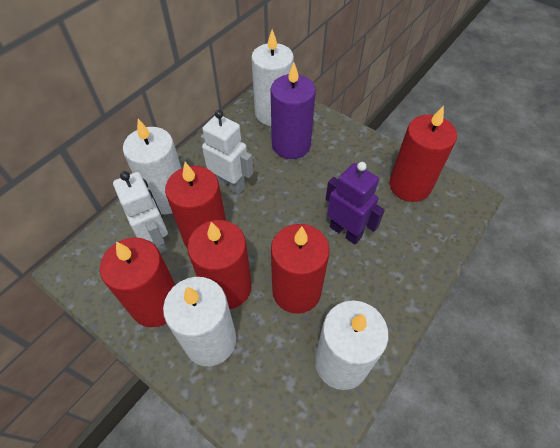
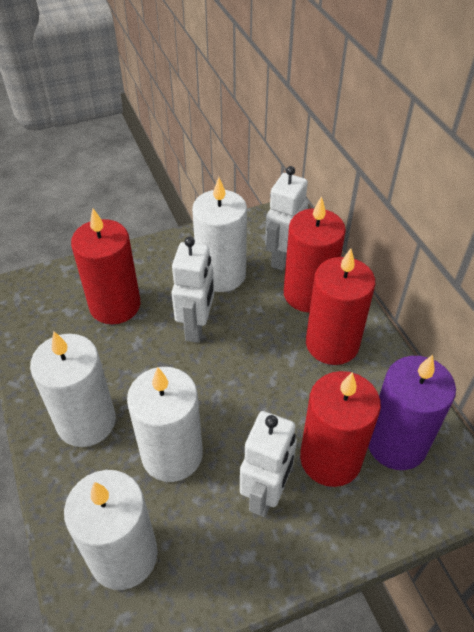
purple robot: 1 -> 0
red candle: 5 -> 4
white robot: 2 -> 3

